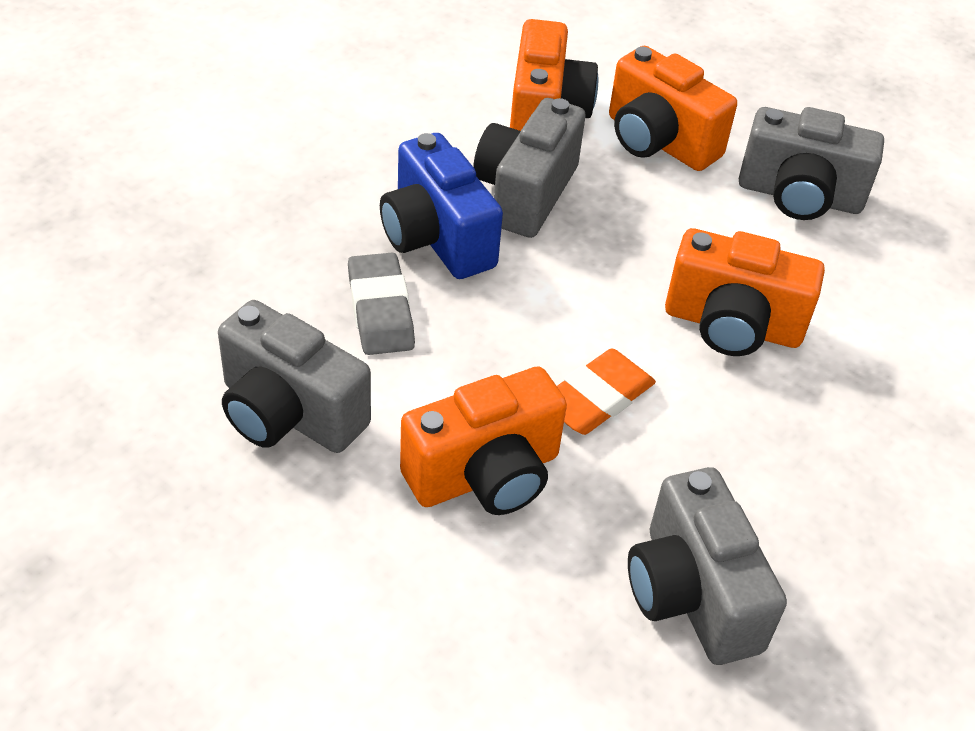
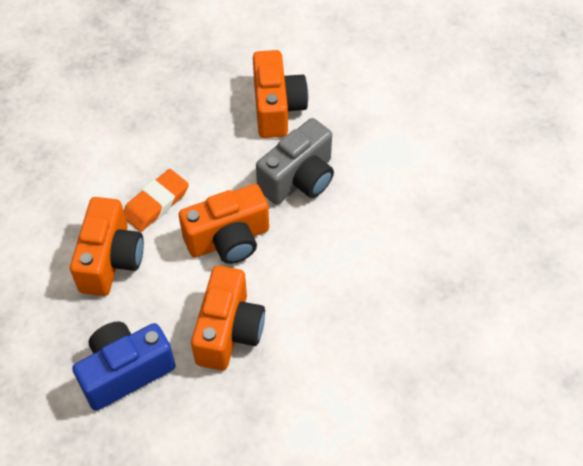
grey camera: 4 -> 1
grey eraser: 1 -> 0

